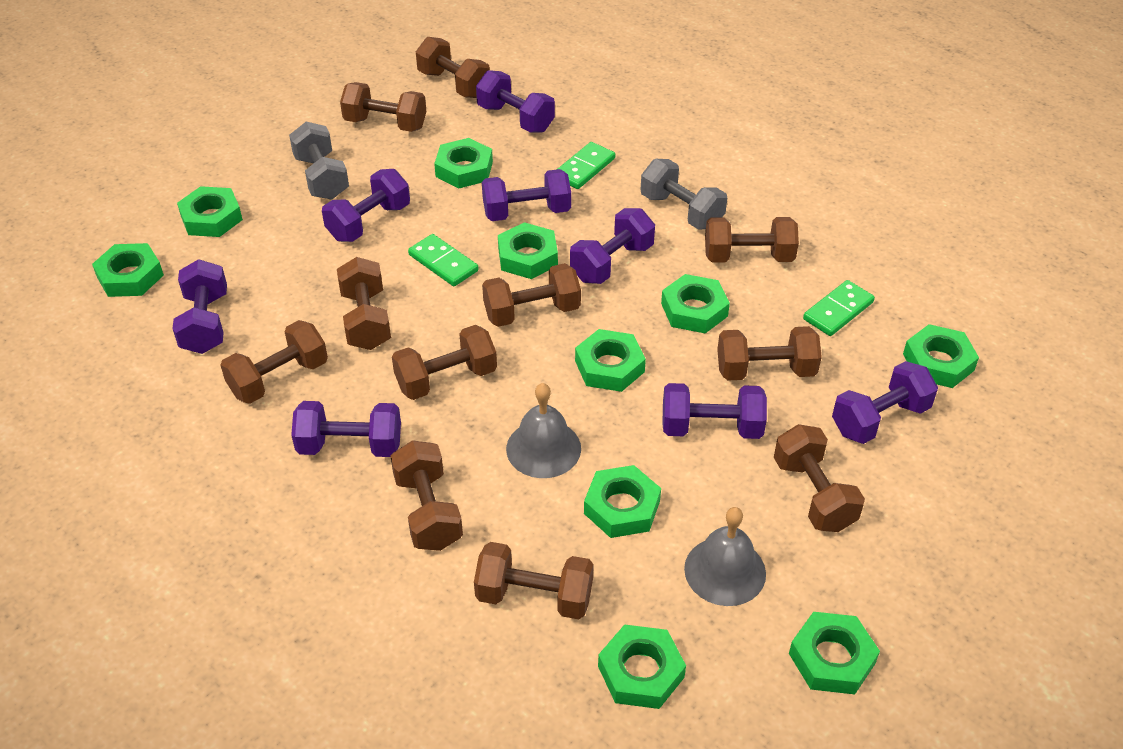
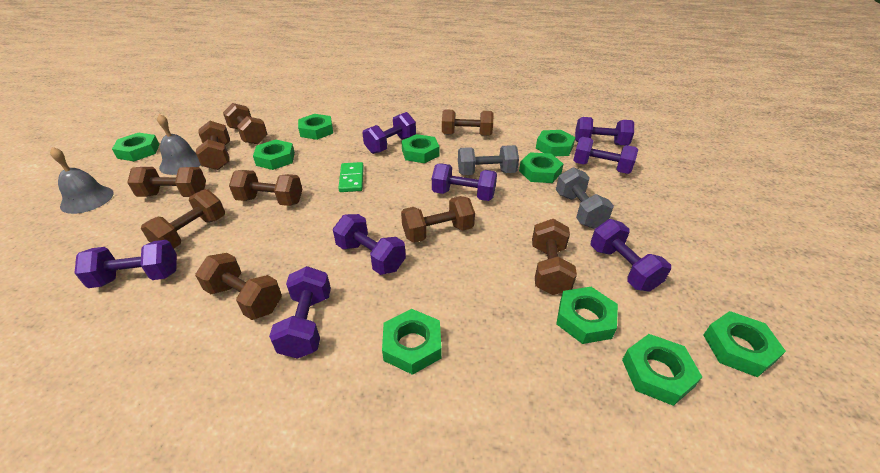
brown dumbbell: 11 -> 9
green domino: 3 -> 1

